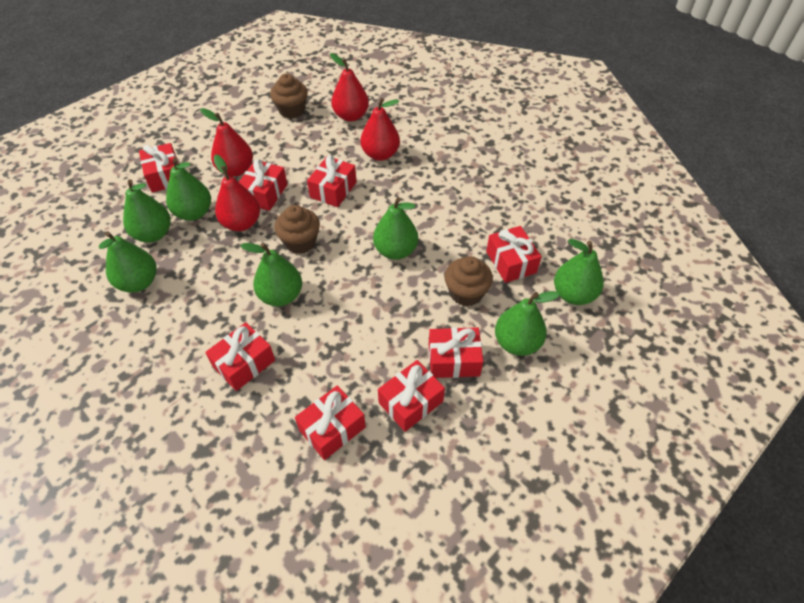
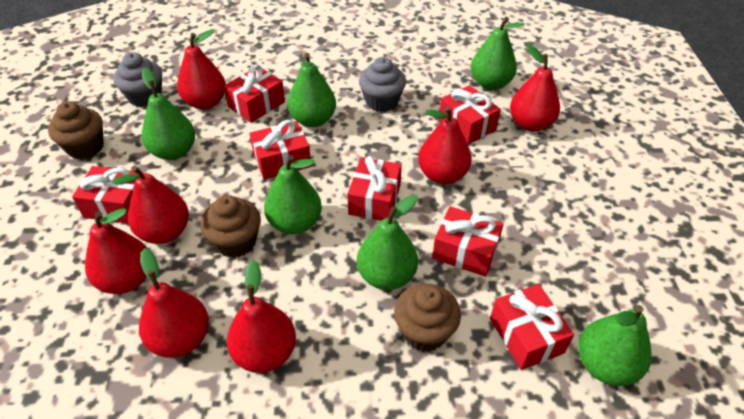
green pear: 7 -> 6
grey cupcake: 0 -> 2
red gift: 8 -> 7
red pear: 4 -> 7

